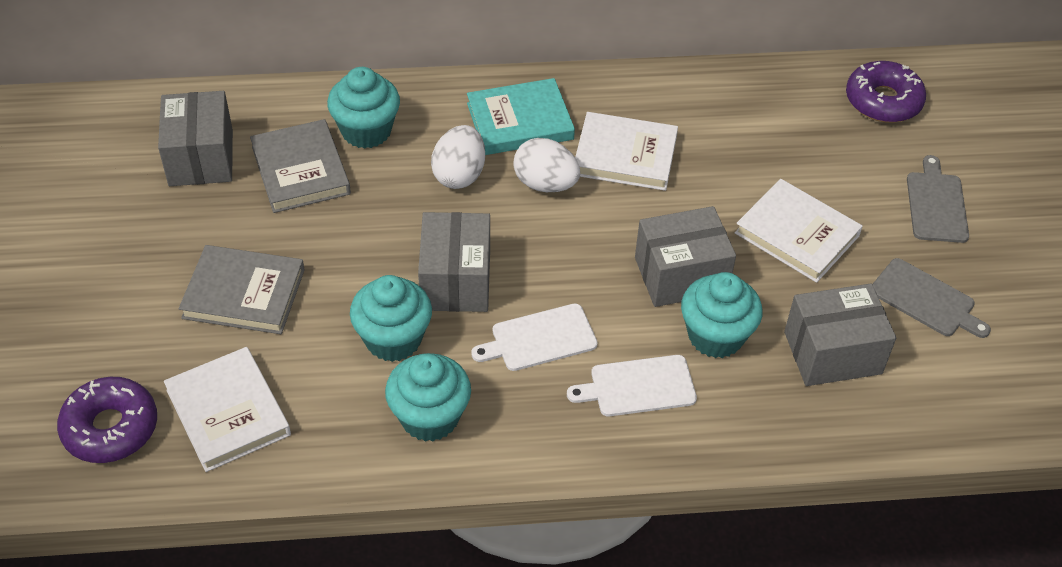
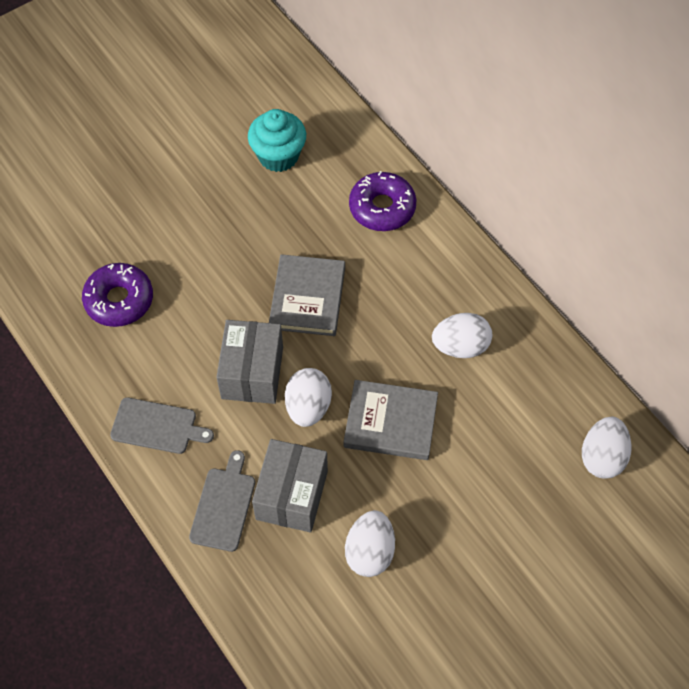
grey box: 4 -> 2
turquoise book: 1 -> 0
turquoise cupcake: 4 -> 1
white book: 3 -> 0
white cutting board: 2 -> 0
white egg: 2 -> 4

